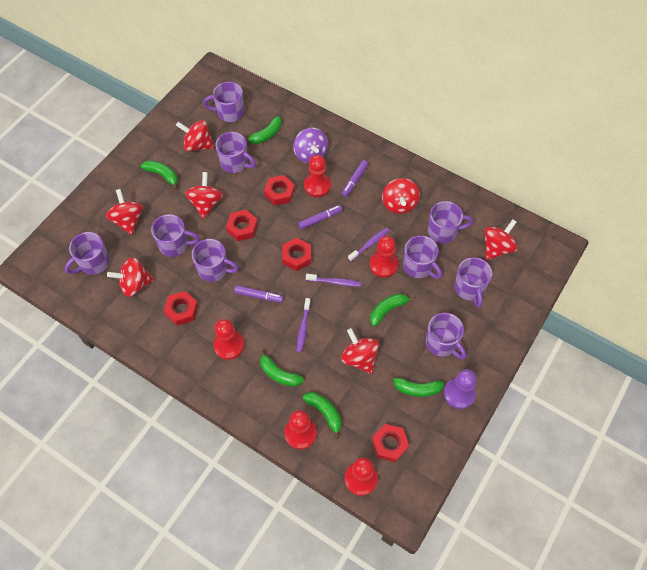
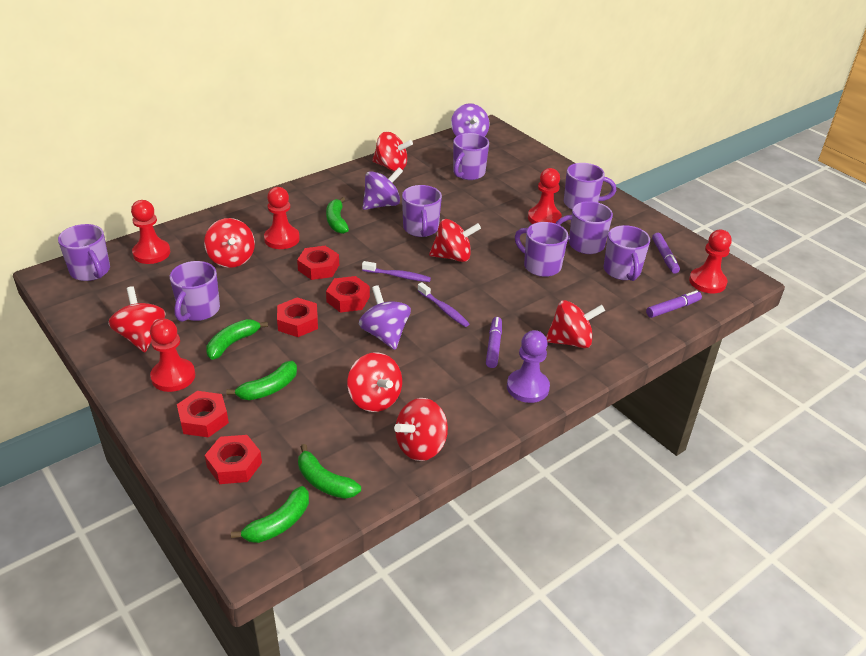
green banana: 6 -> 5
purple mug: 9 -> 8
purple spinning top: 1 -> 3
purple toothbrush: 3 -> 2

